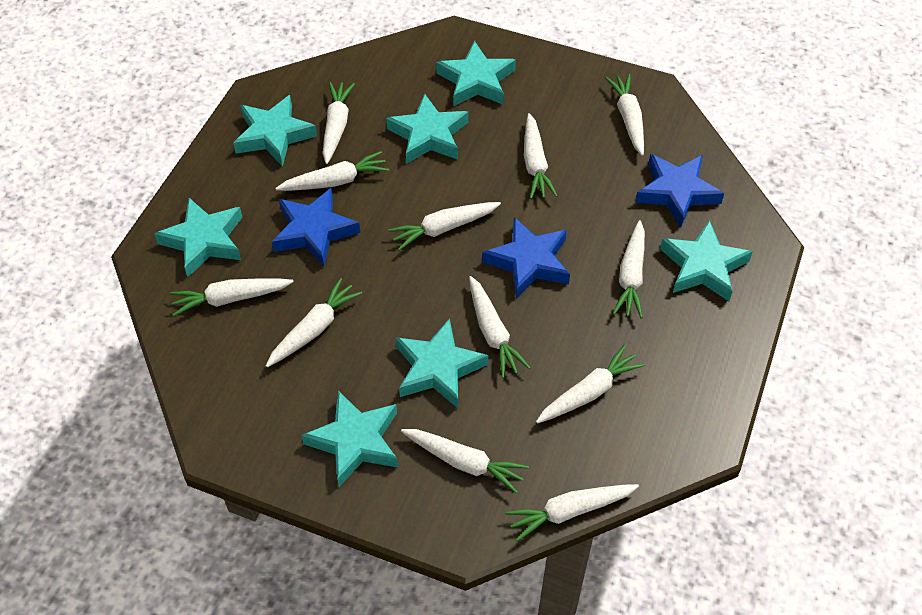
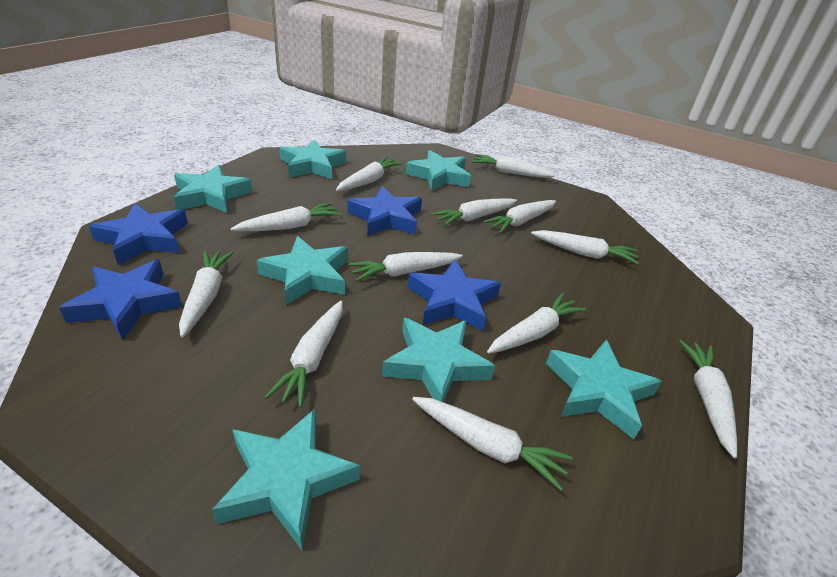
blue star: 3 -> 4

